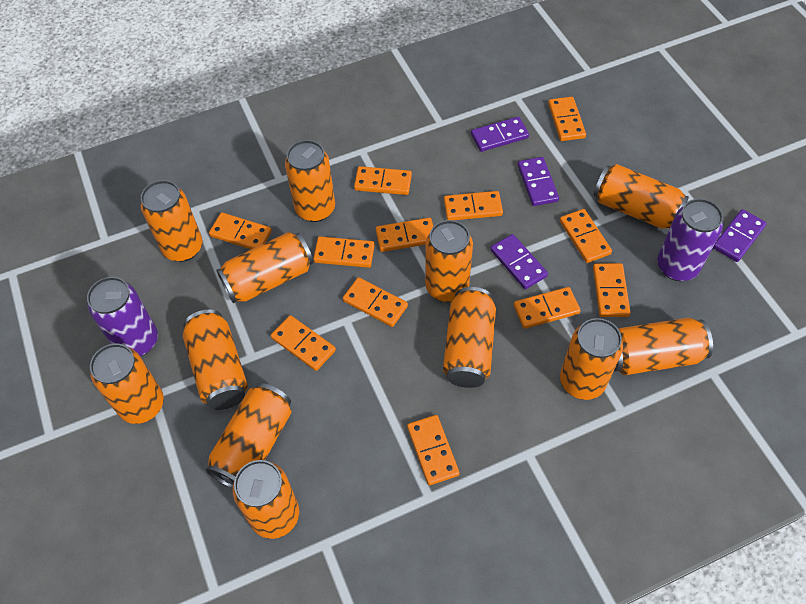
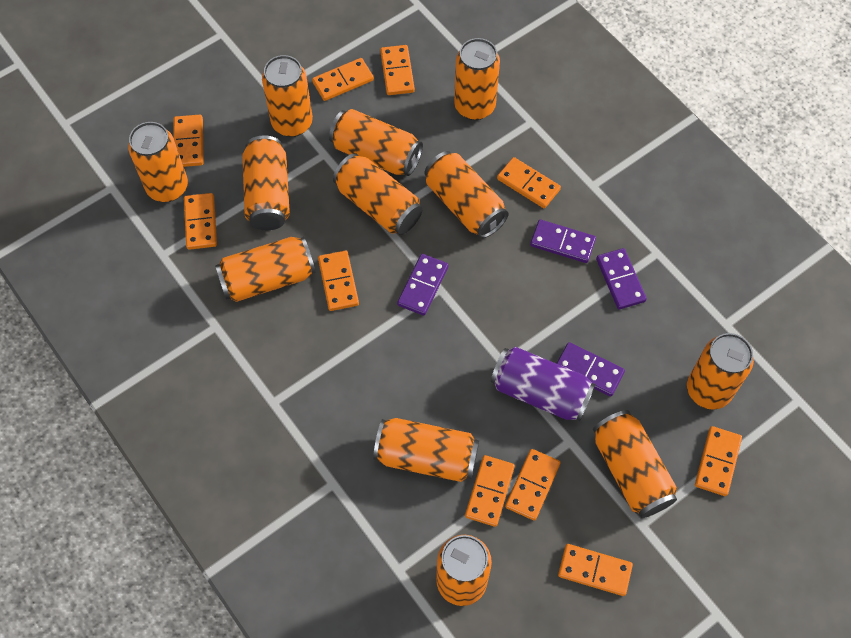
orange domino: 12 -> 10
purple can: 2 -> 1

